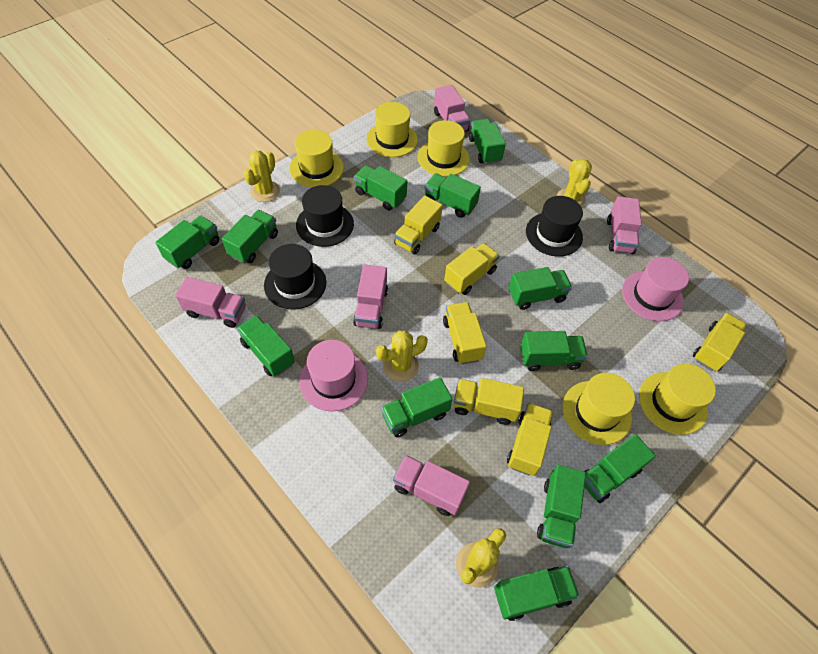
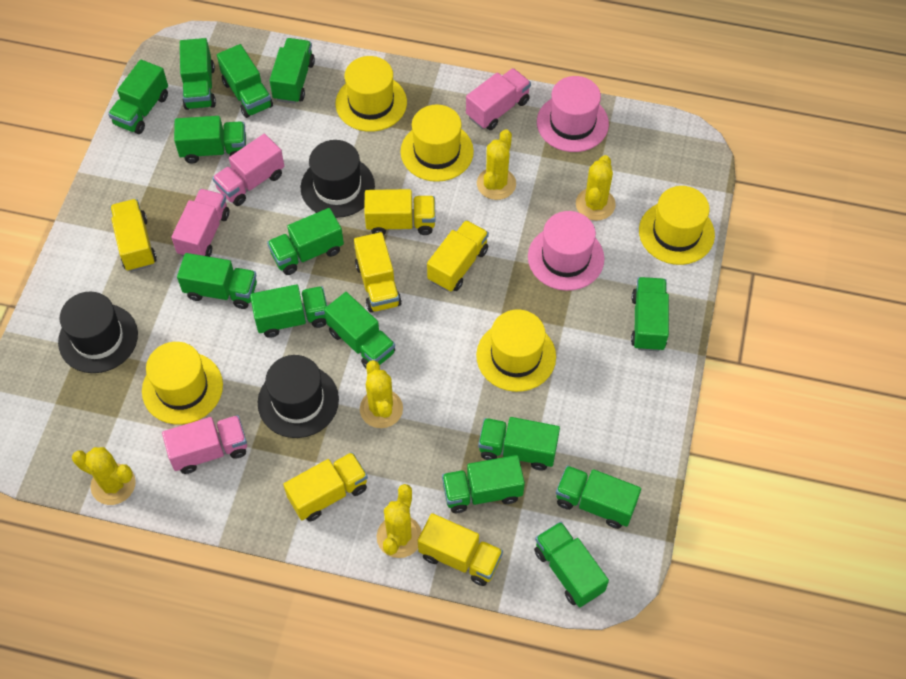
green truck: 12 -> 14
pink truck: 5 -> 4
yellow cactus: 4 -> 5

